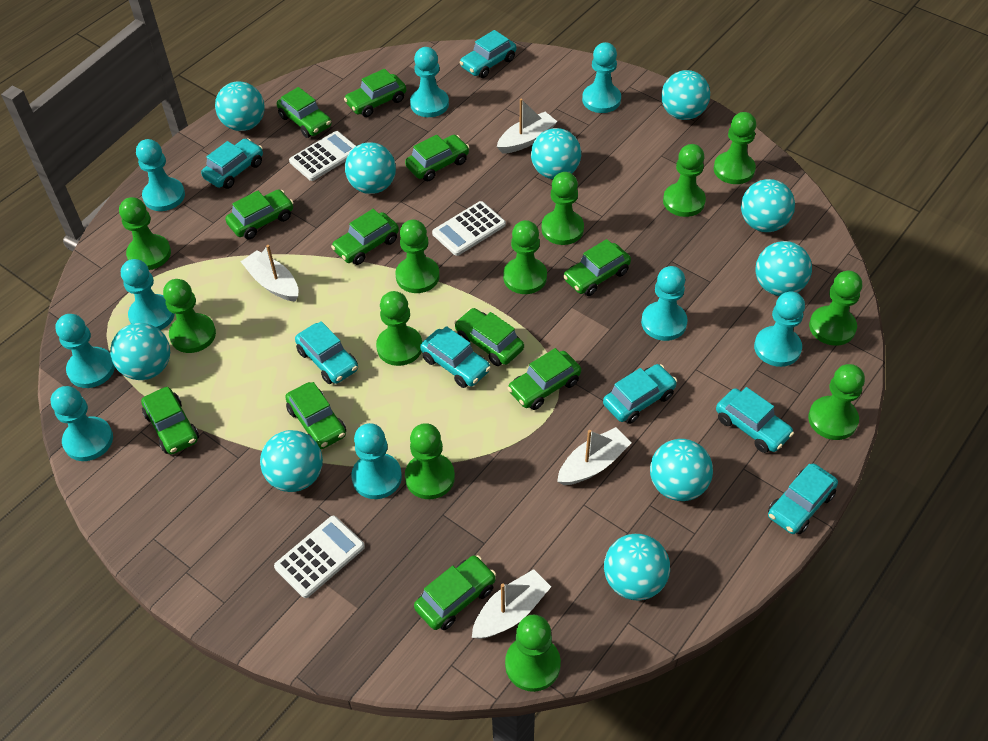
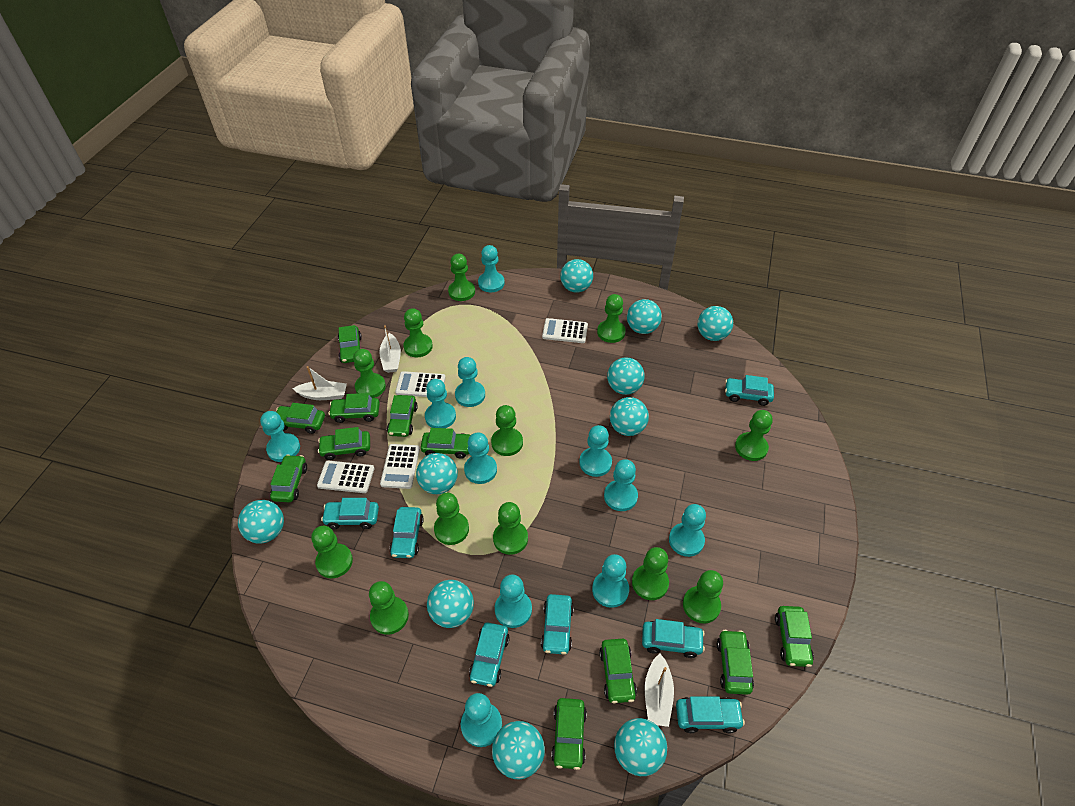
turquoise pawn: 9 -> 11
white boat: 4 -> 3
white calculator: 3 -> 4

